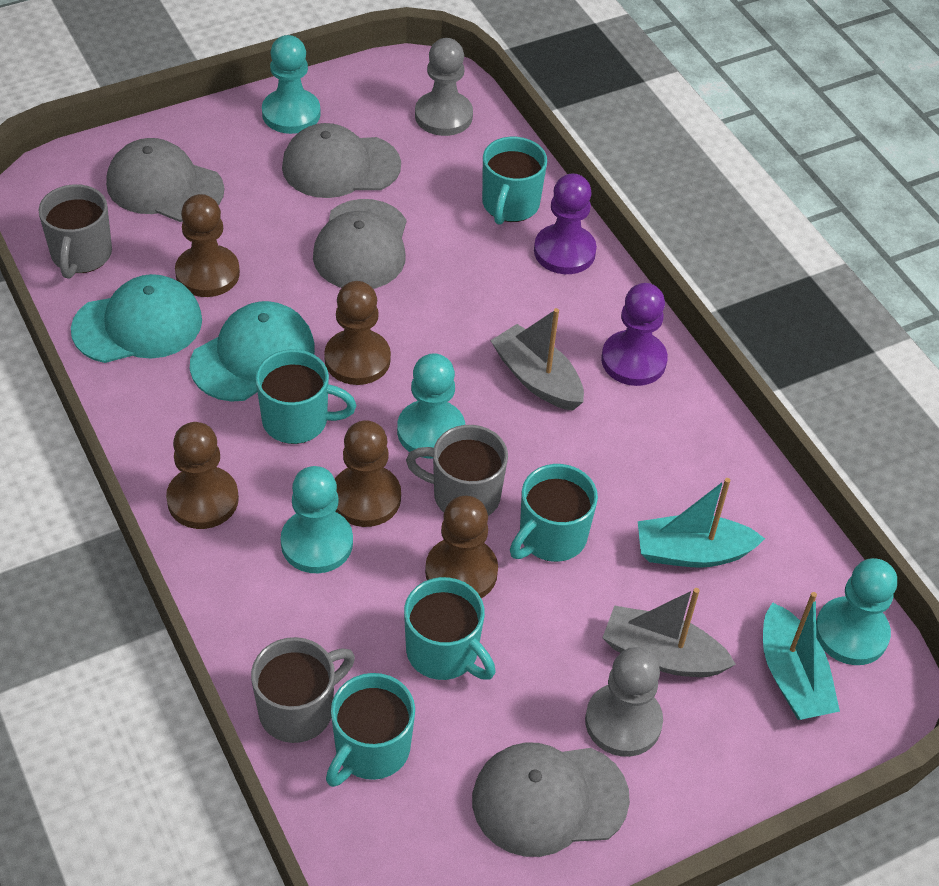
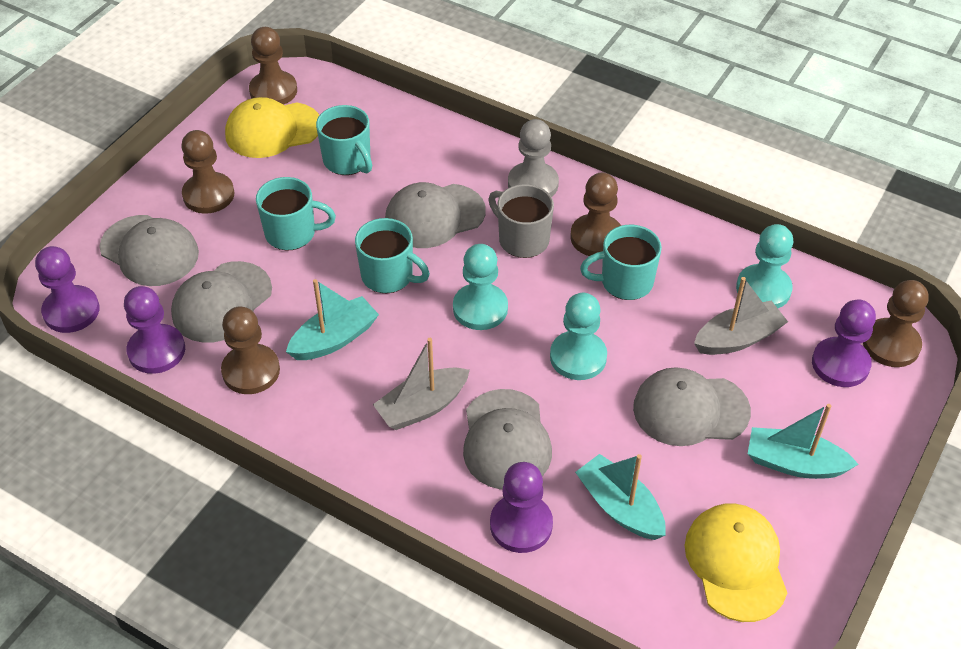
grey cap: 4 -> 5
grey mug: 3 -> 1
grey pawn: 2 -> 1
purple pawn: 2 -> 4
turquoise boat: 2 -> 3
turquoise cap: 2 -> 0
turquoise mug: 5 -> 4
turquoise pawn: 4 -> 3
yellow cap: 0 -> 2

